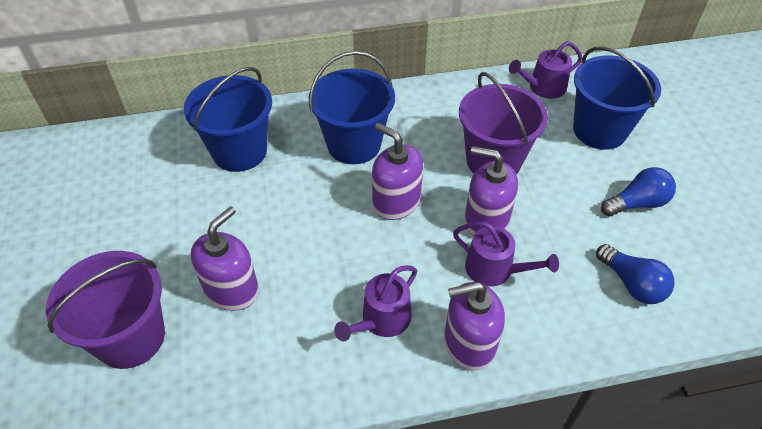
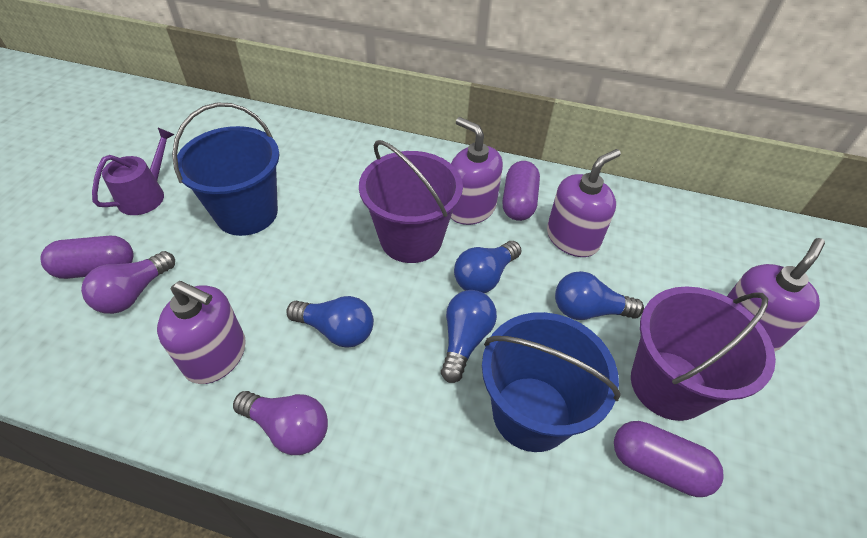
blue bucket: 3 -> 2
blue light bulb: 2 -> 4
purple capsule: 0 -> 3
purple light bulb: 0 -> 2
purple watering can: 3 -> 1

